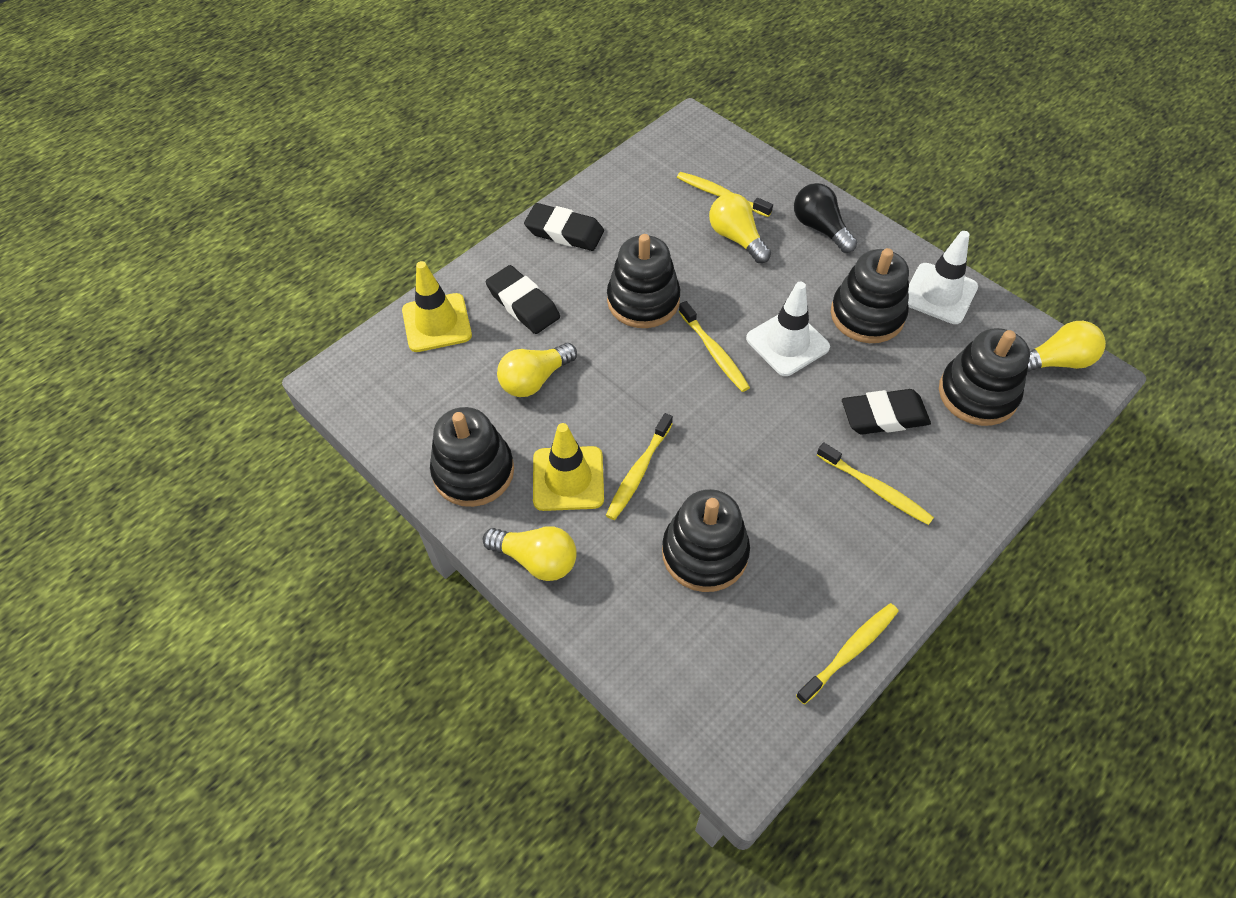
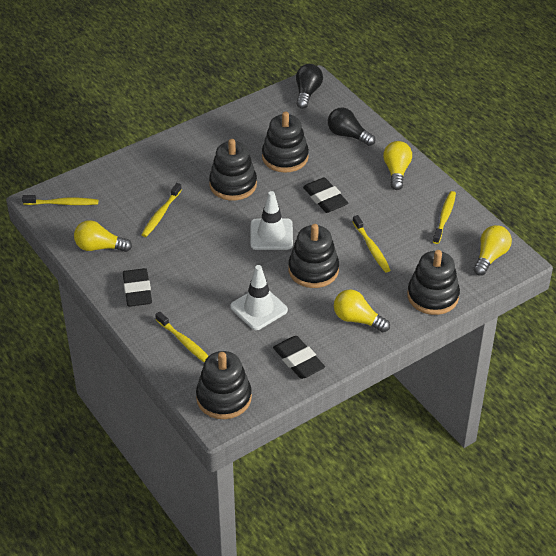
black light bulb: 1 -> 2
yellow traffic cone: 2 -> 0

